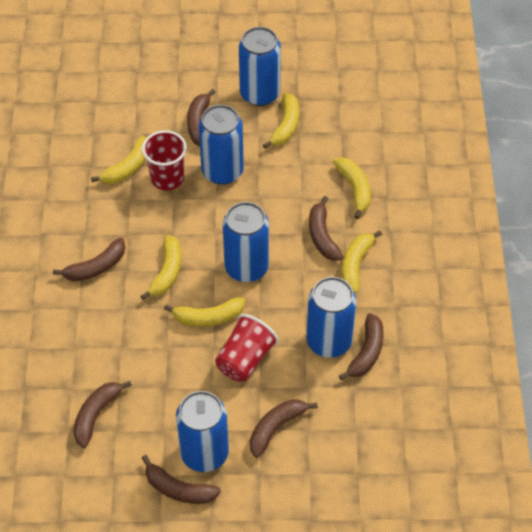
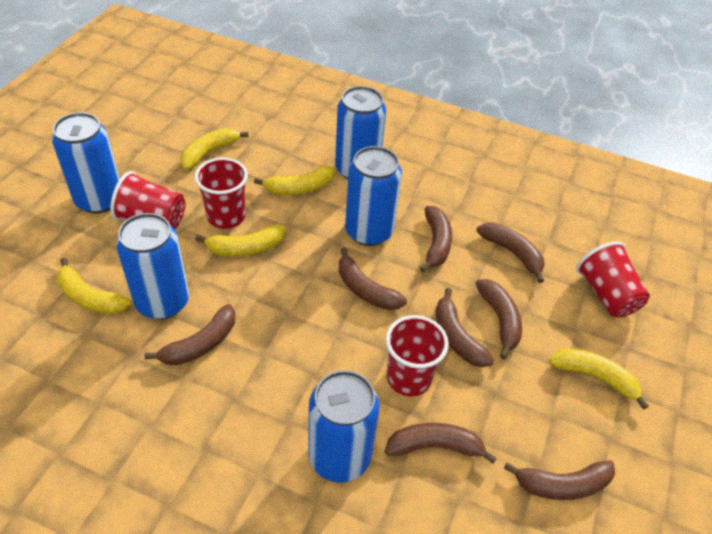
brown banana: 7 -> 8
red cup: 2 -> 4
yellow banana: 6 -> 5

